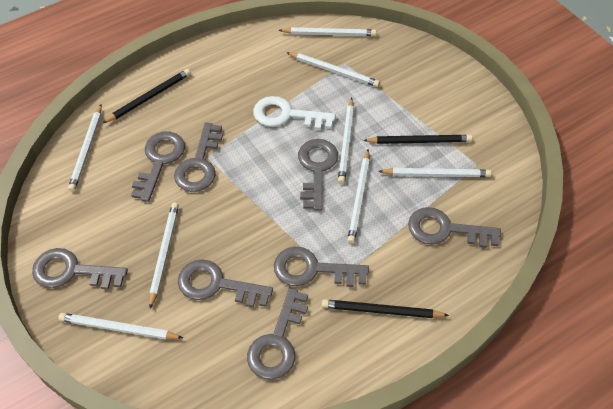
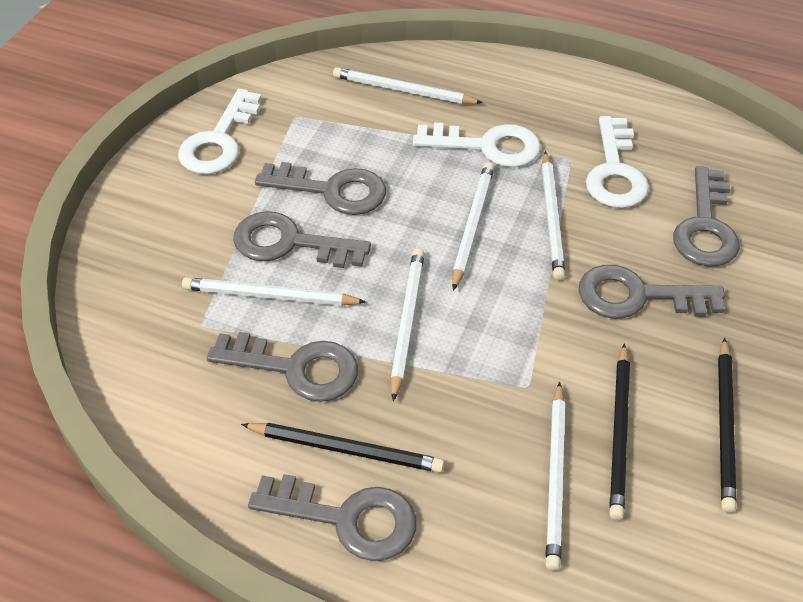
grey key: 8 -> 6
white key: 1 -> 3
white pencil: 8 -> 6

